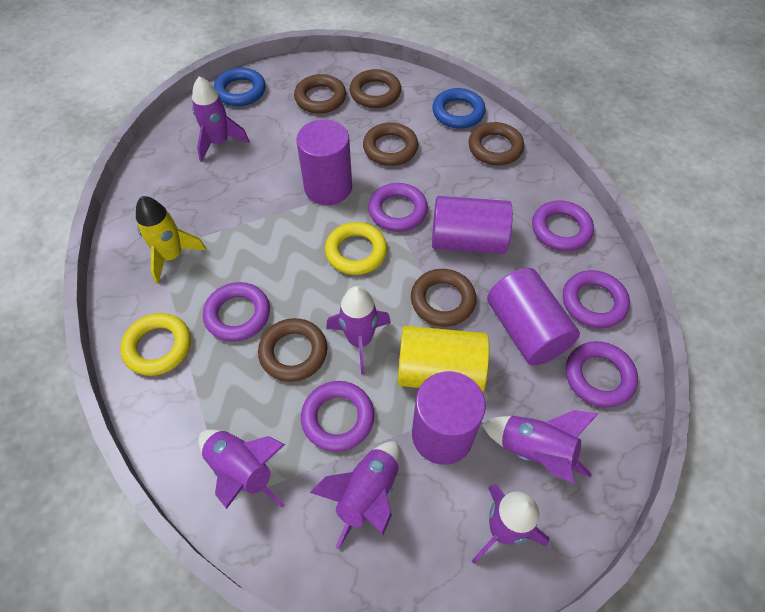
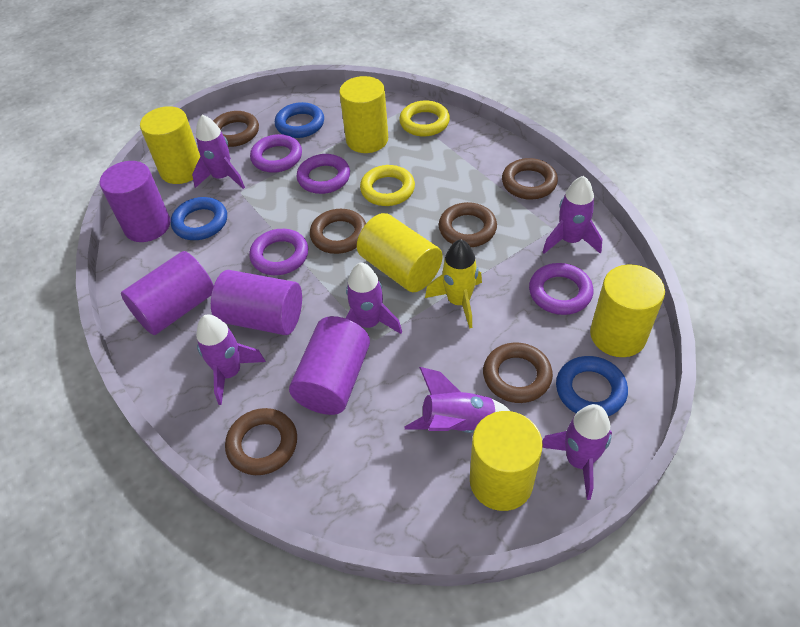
blue ring: 2 -> 3
purple ring: 6 -> 4
yellow cylinder: 1 -> 5

